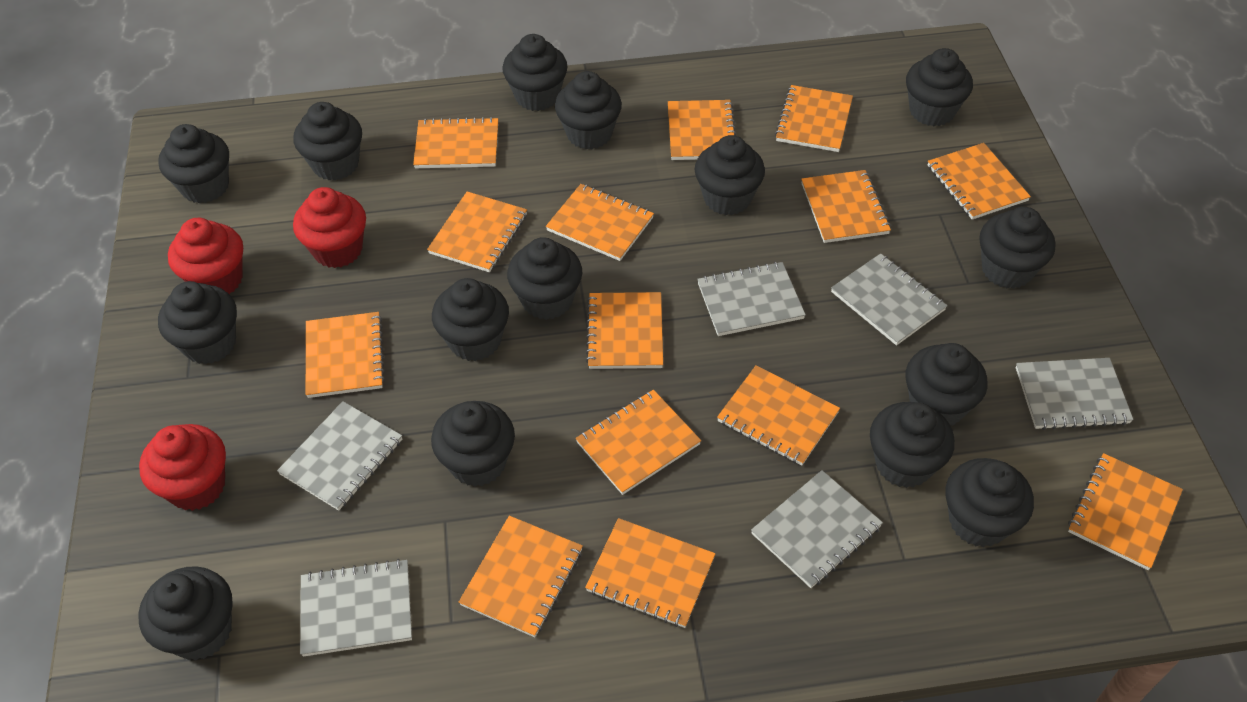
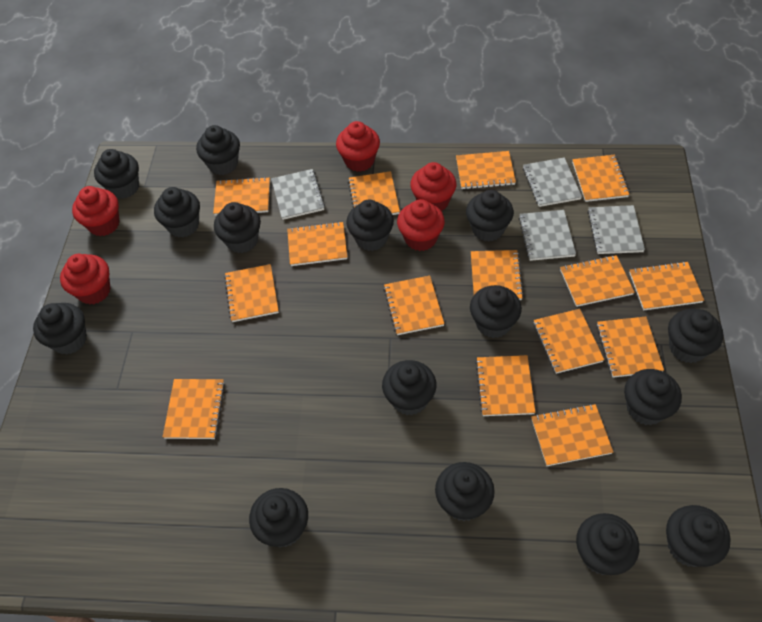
grey notebook: 6 -> 4
orange notebook: 14 -> 15
red cupcake: 3 -> 5

